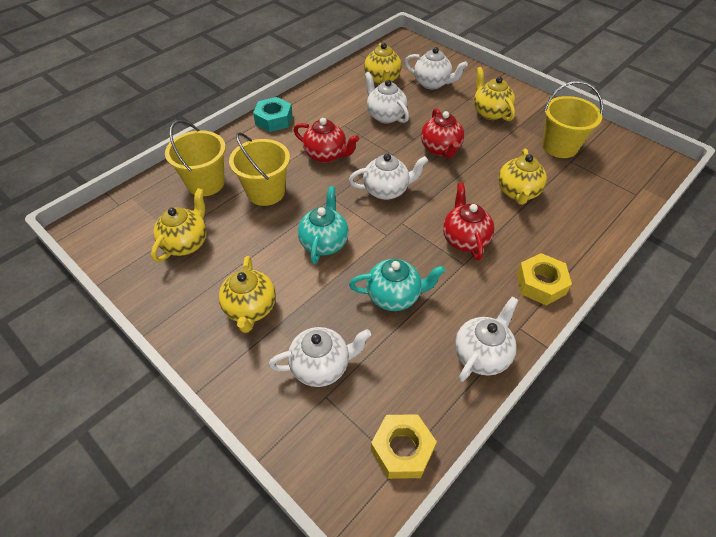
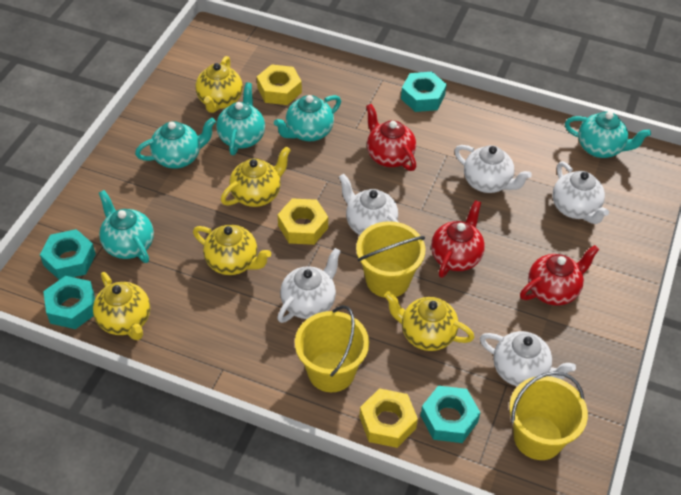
turquoise nut: 1 -> 4
turquoise teapot: 2 -> 5
yellow nut: 2 -> 3

